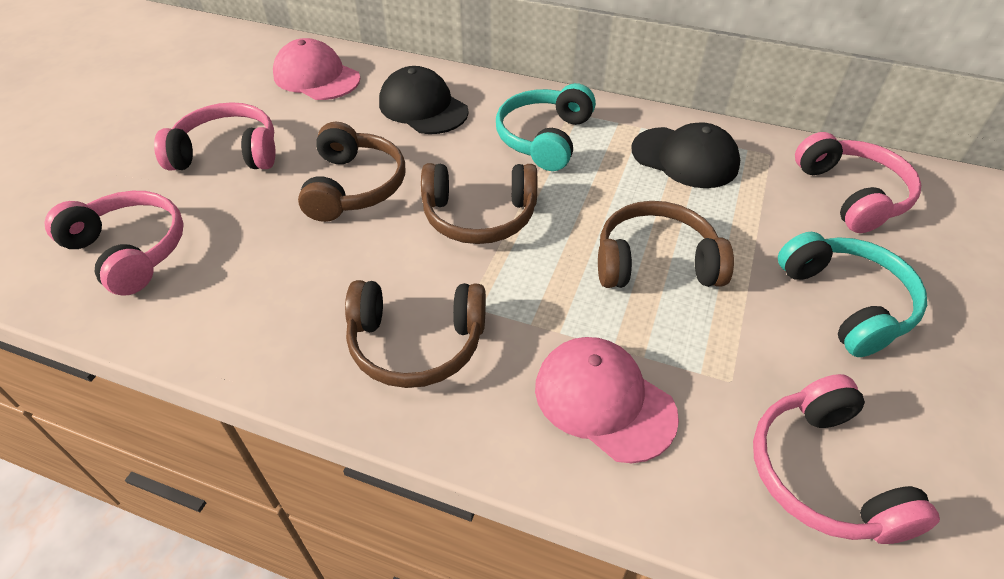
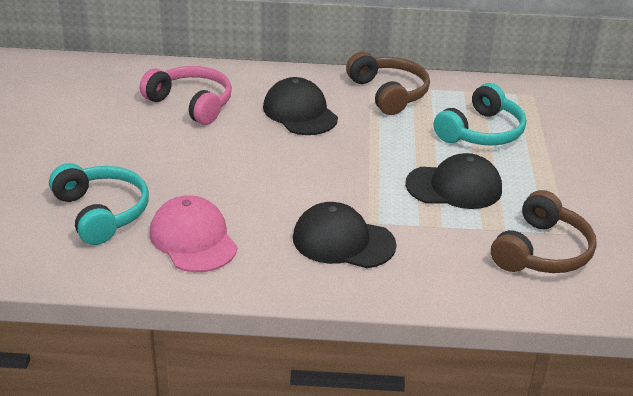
black cap: 2 -> 3
brown headphones: 4 -> 2
pink cap: 2 -> 1
pink headphones: 4 -> 1

